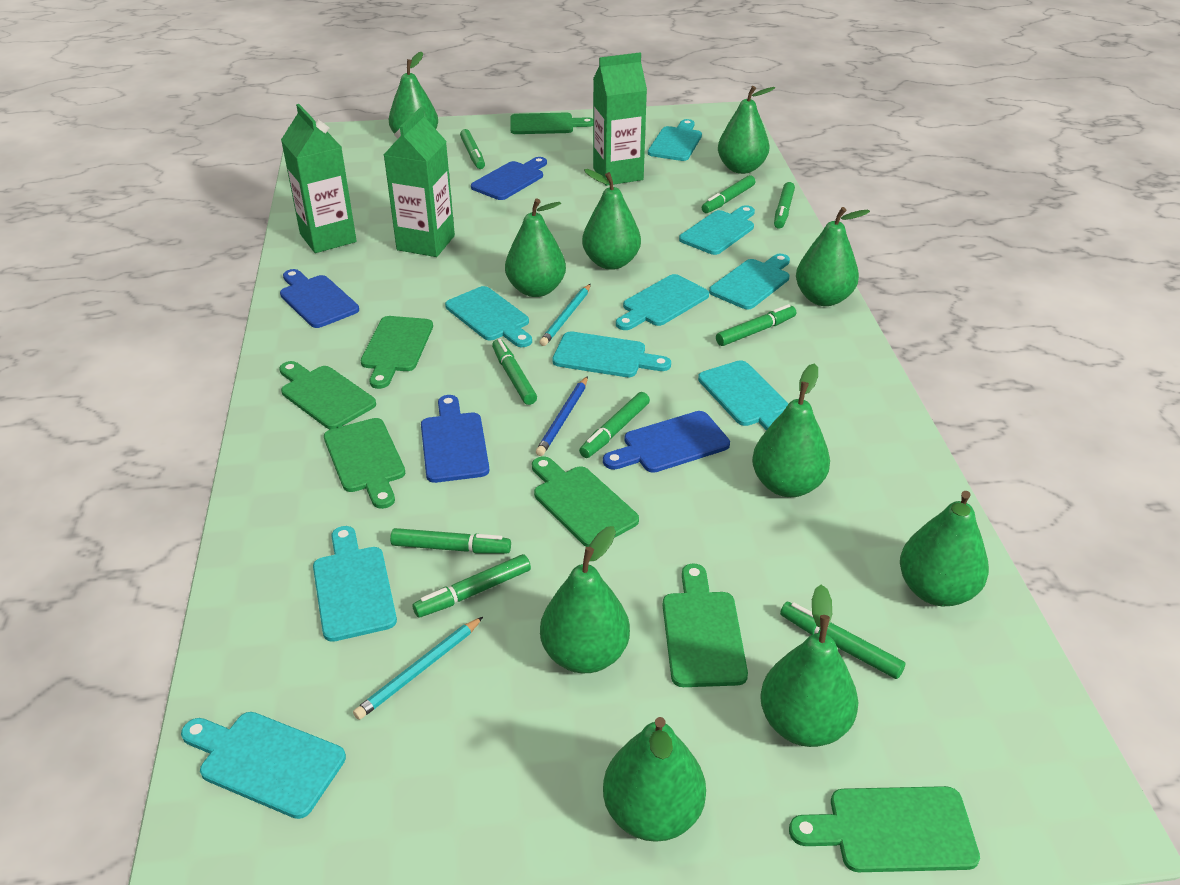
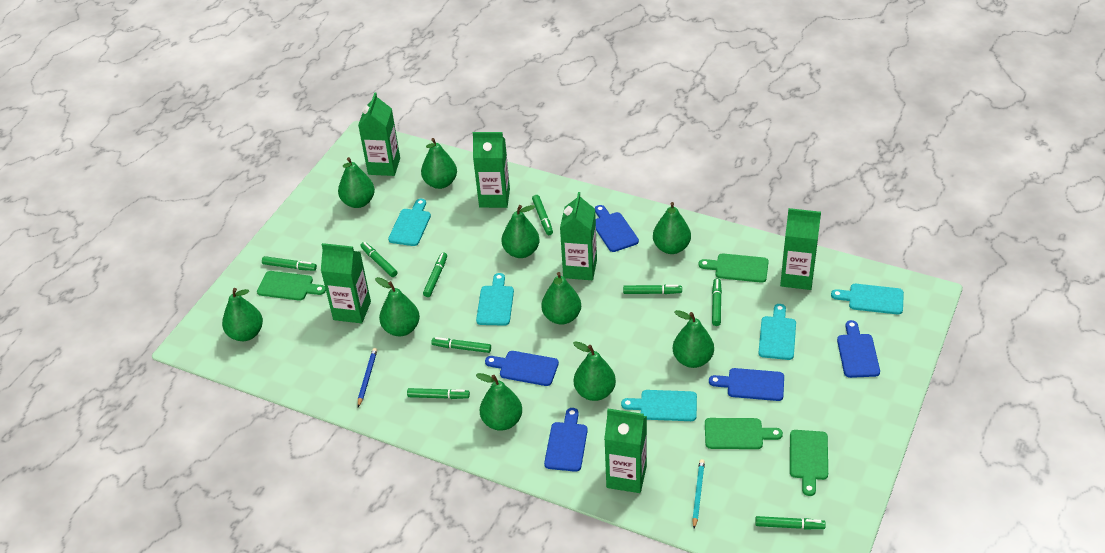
blue cutting board: 4 -> 5
green carton: 3 -> 6
green cutting board: 7 -> 4
turquoise cutting board: 9 -> 5
turquoise pencil: 2 -> 1

